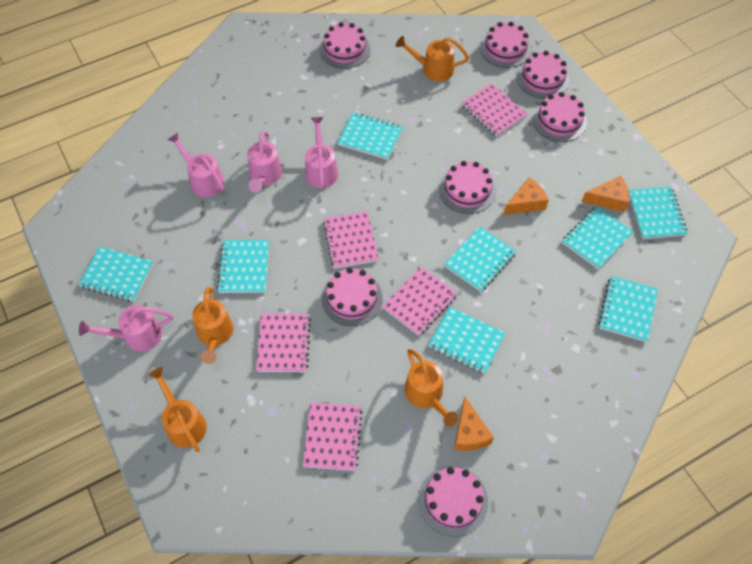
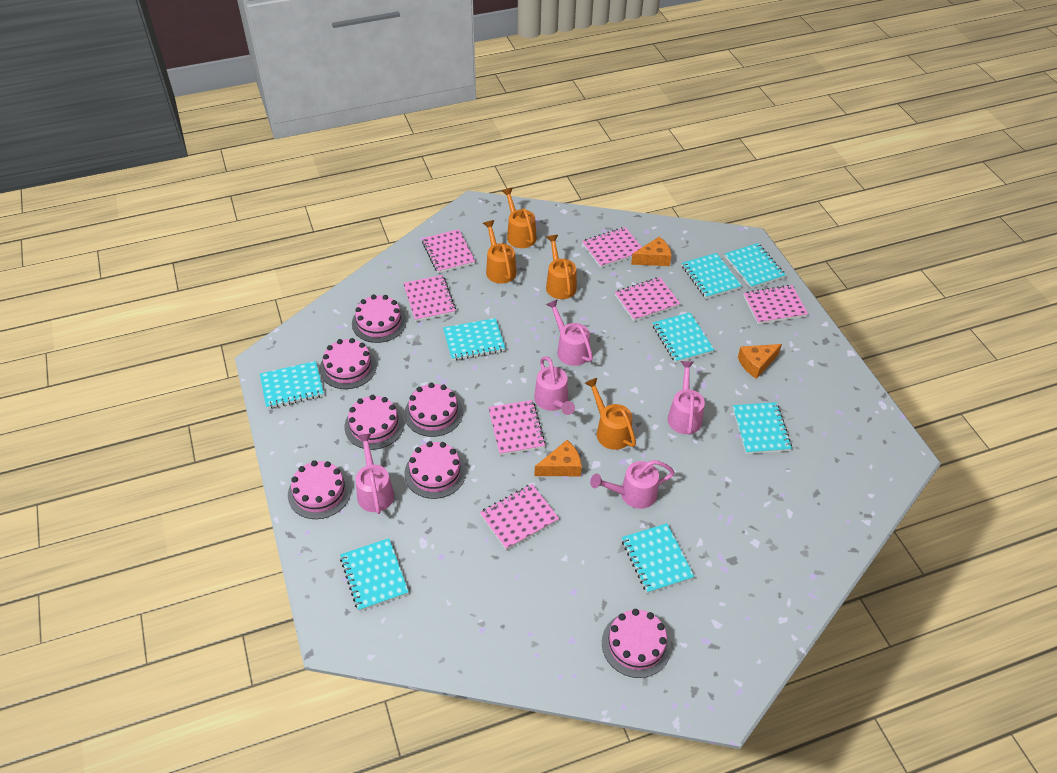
pink notebook: 5 -> 7
pink watering can: 4 -> 5

